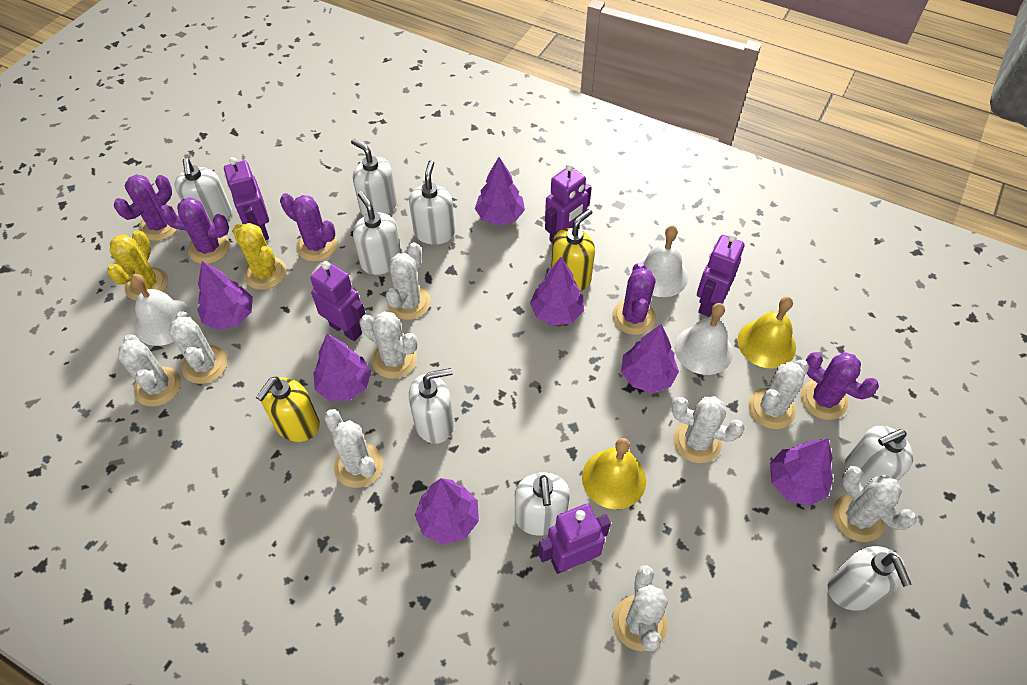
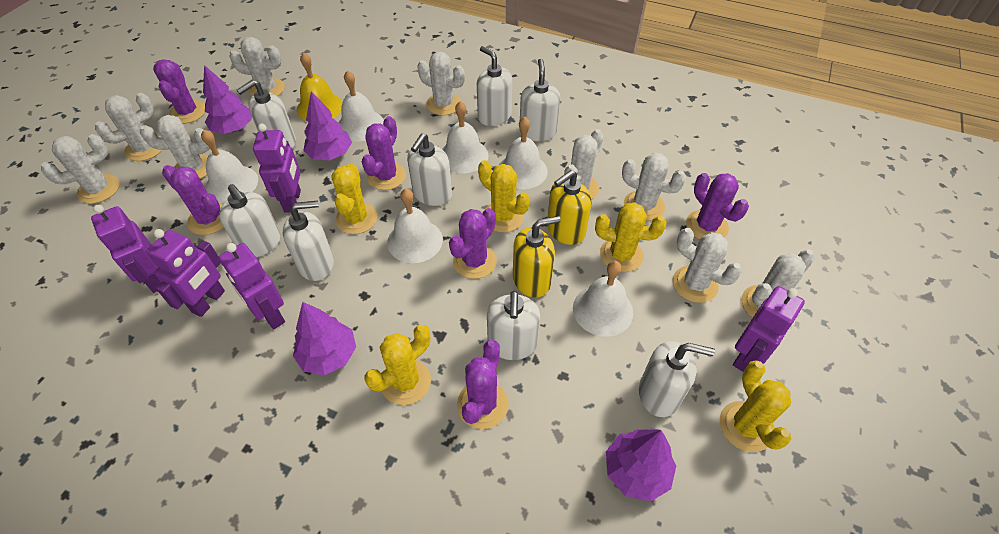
purple cactus: 5 -> 6
purple tree: 7 -> 4
white bell: 3 -> 6
yellow bell: 2 -> 1
yellow cactus: 2 -> 5

